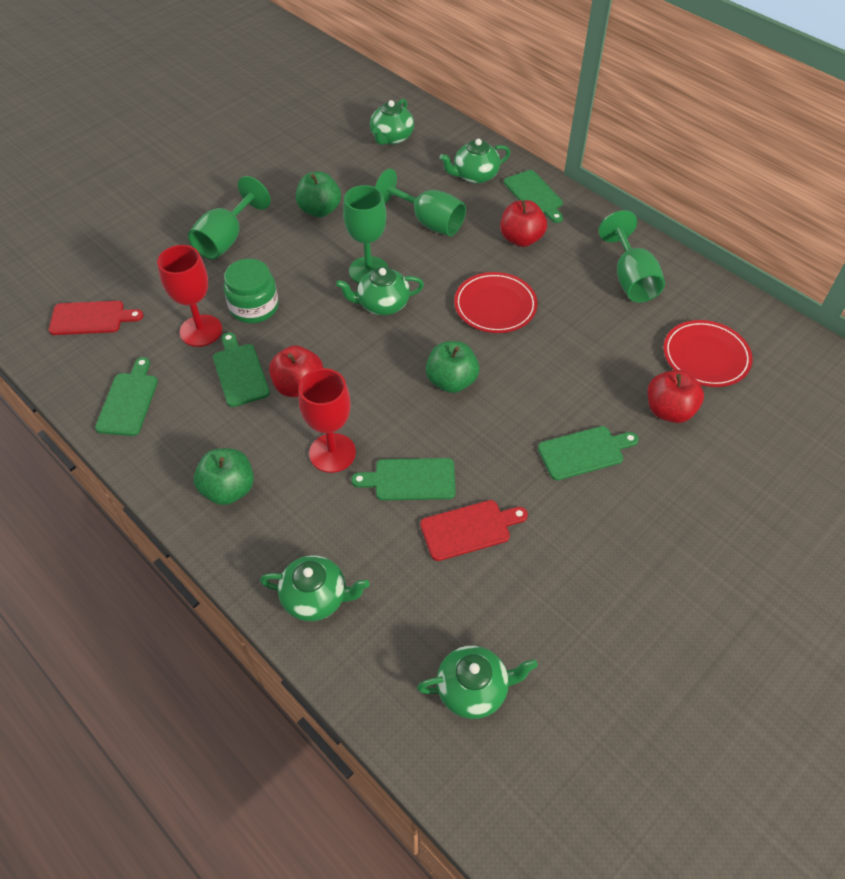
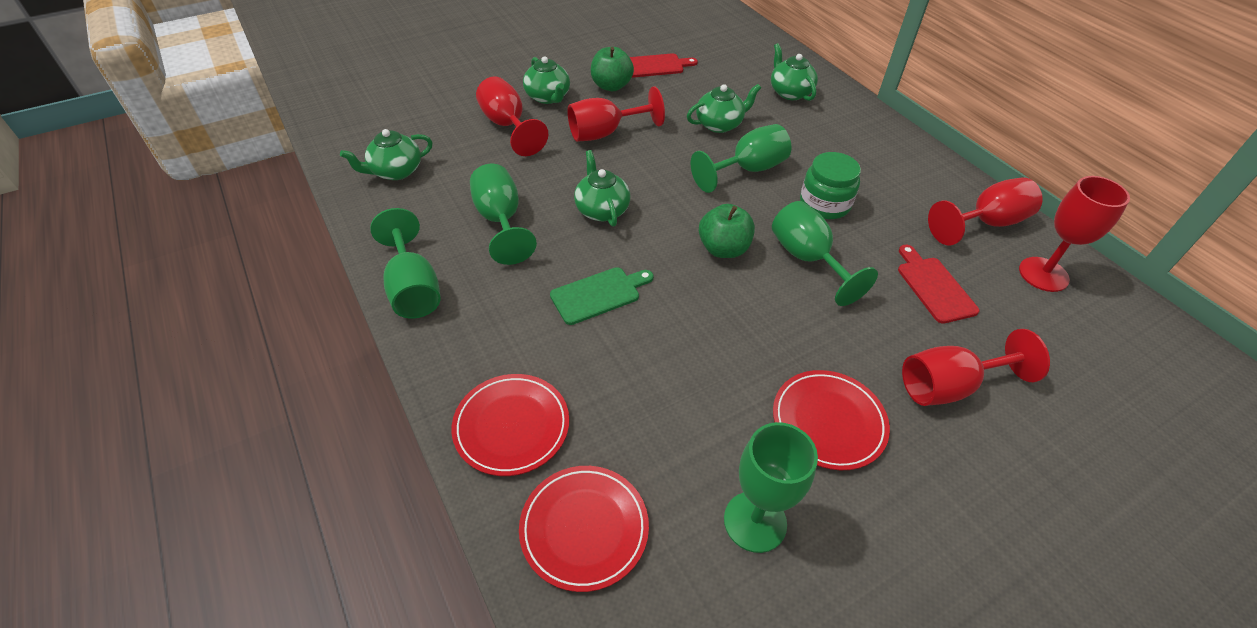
green apple: 3 -> 2
green cutting board: 5 -> 1
green goblet: 4 -> 5
red apple: 3 -> 0
red goblet: 2 -> 5
red plate: 2 -> 3

